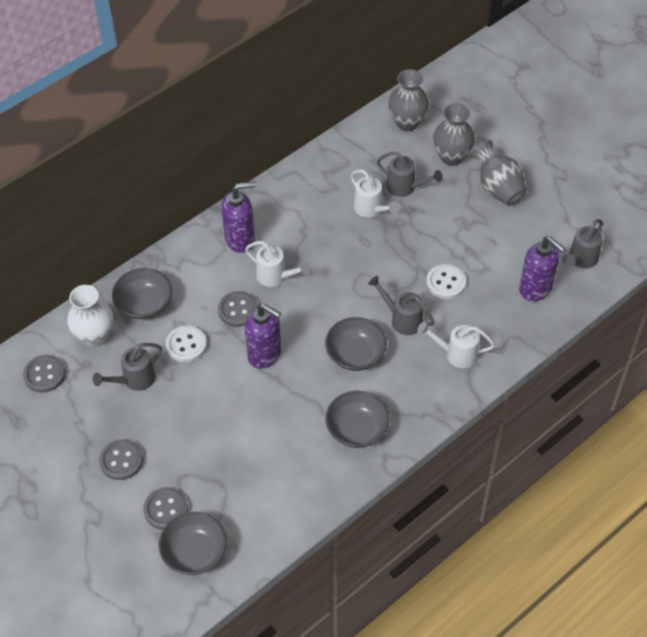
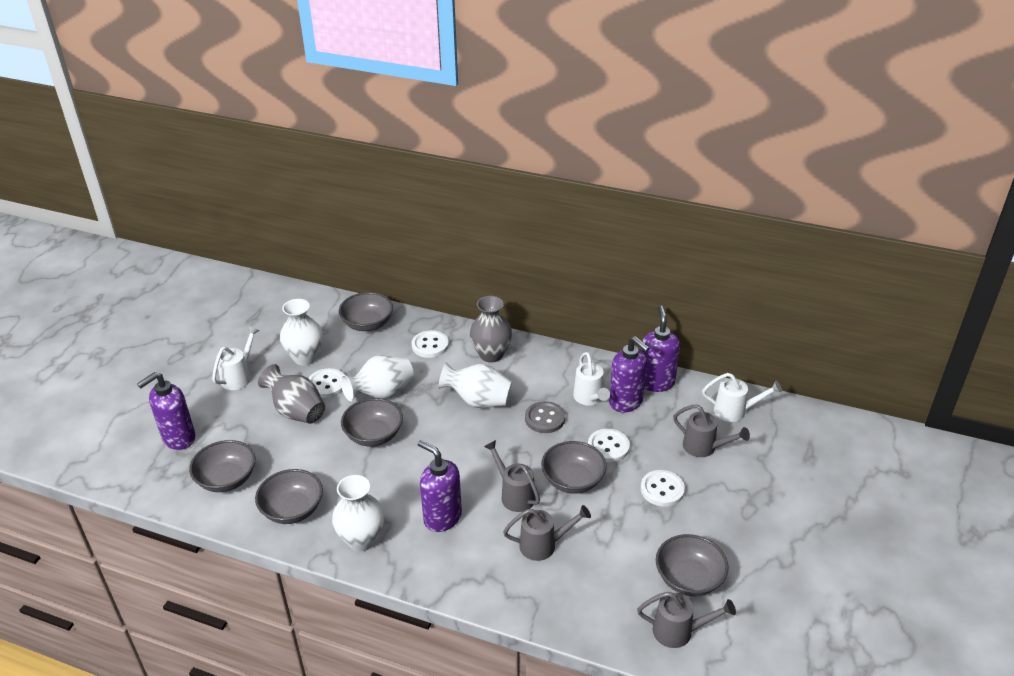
grey bowl: 4 -> 6
grey button: 4 -> 1
grey vase: 3 -> 2
purple soap dispenser: 3 -> 4
white button: 2 -> 4
white vase: 1 -> 4

